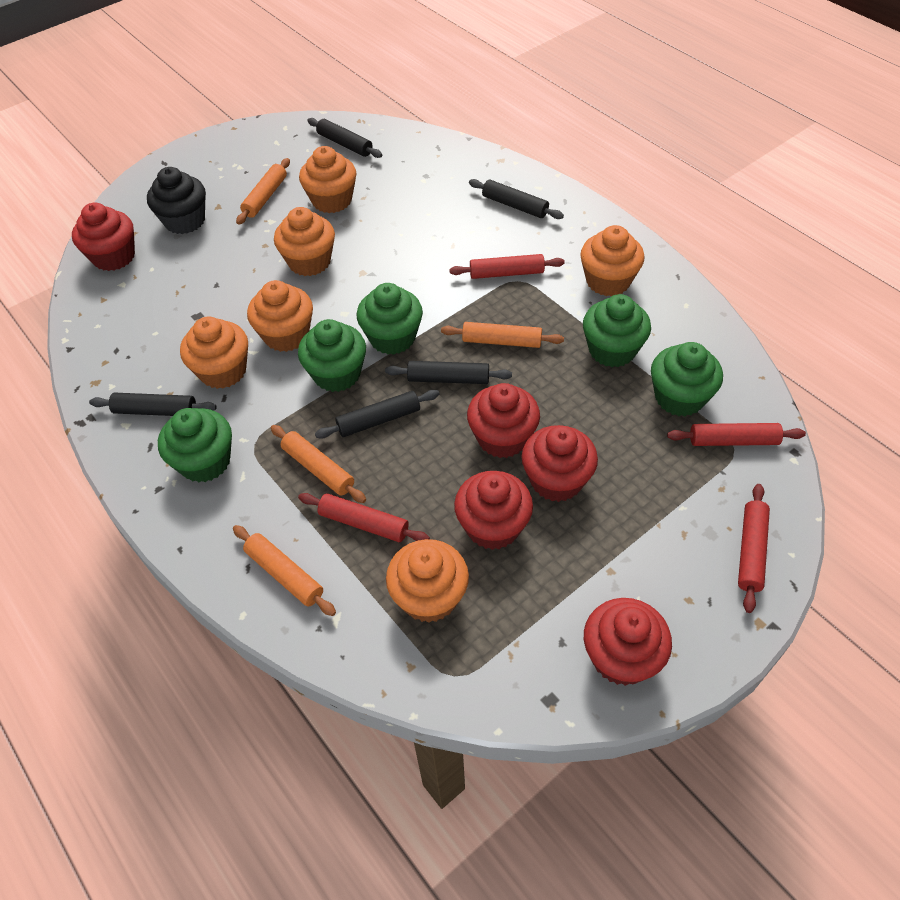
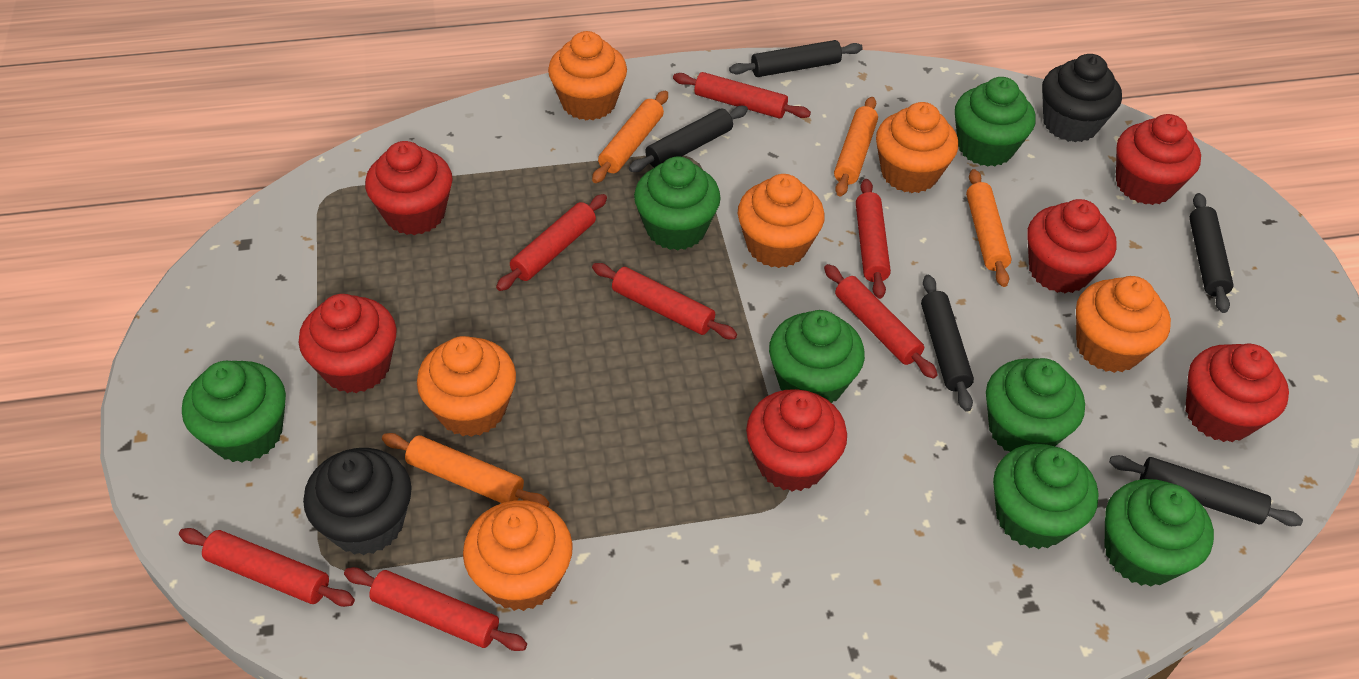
black cupcake: 1 -> 2
green cupcake: 5 -> 7
red cupcake: 5 -> 6
red rolling pin: 4 -> 7

